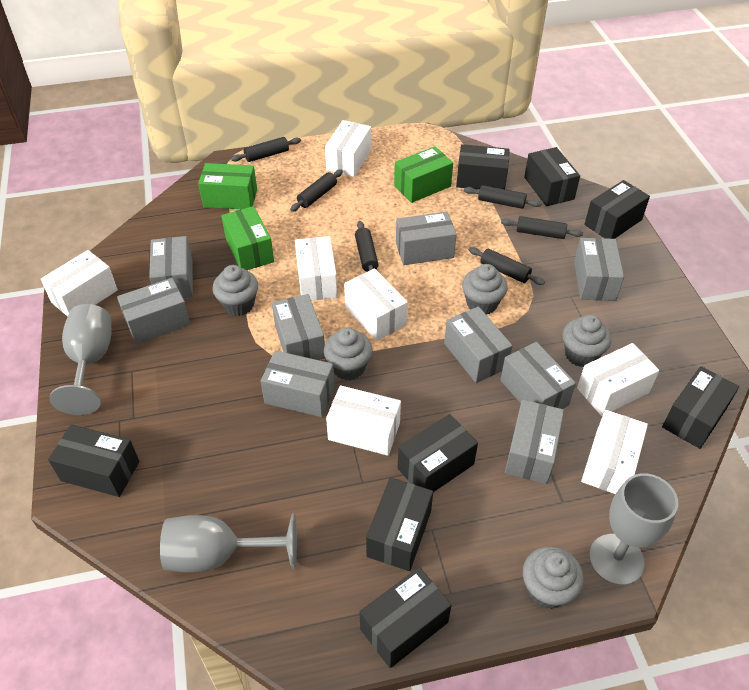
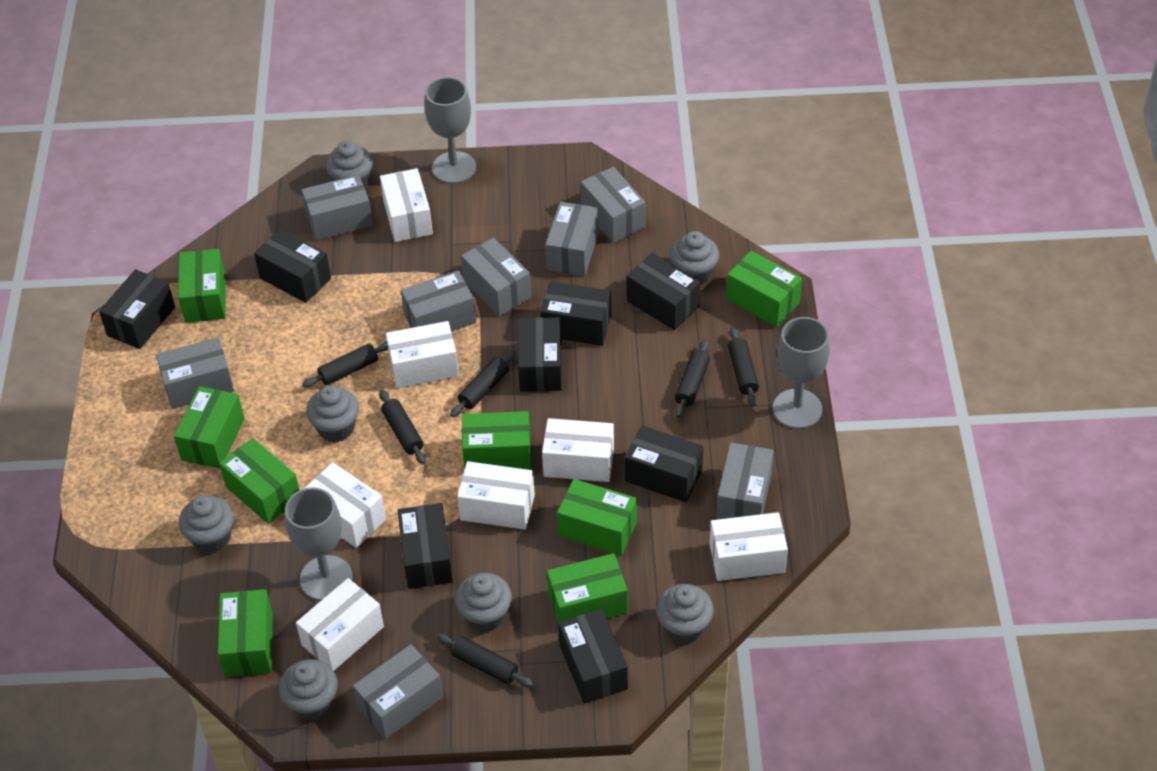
green box: 3 -> 8
grey box: 9 -> 8
grey cupcake: 5 -> 7

